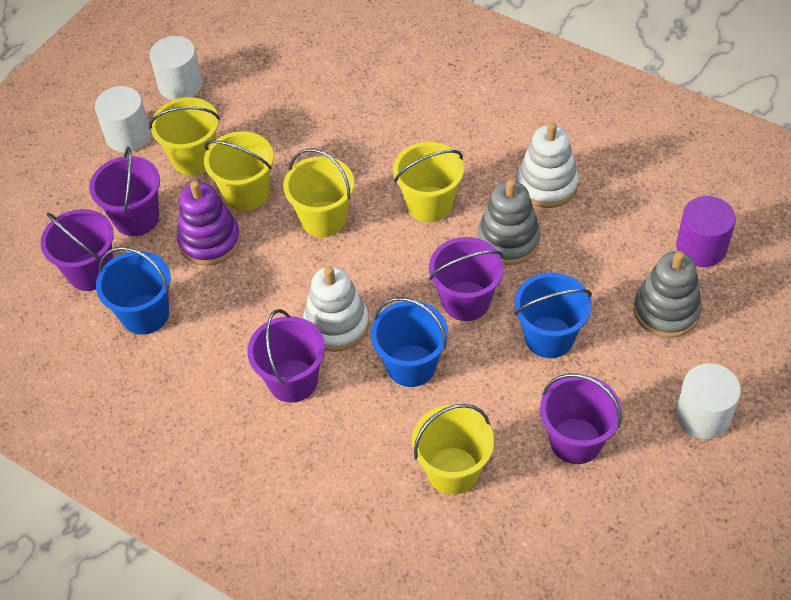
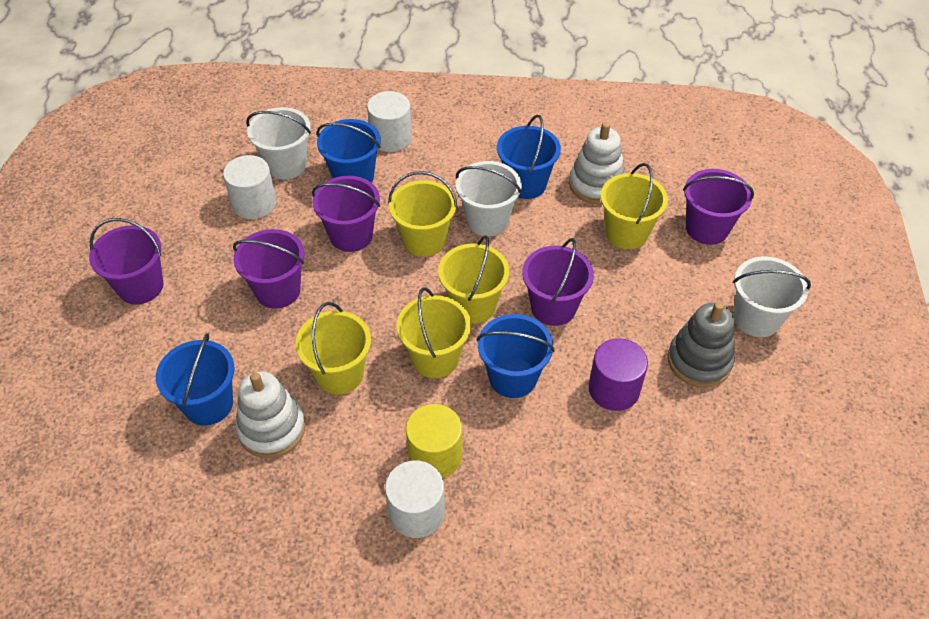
blue bucket: 3 -> 4
grey stacking toy: 2 -> 1
purple stacking toy: 1 -> 0
white bucket: 0 -> 3
yellow cylinder: 0 -> 1

